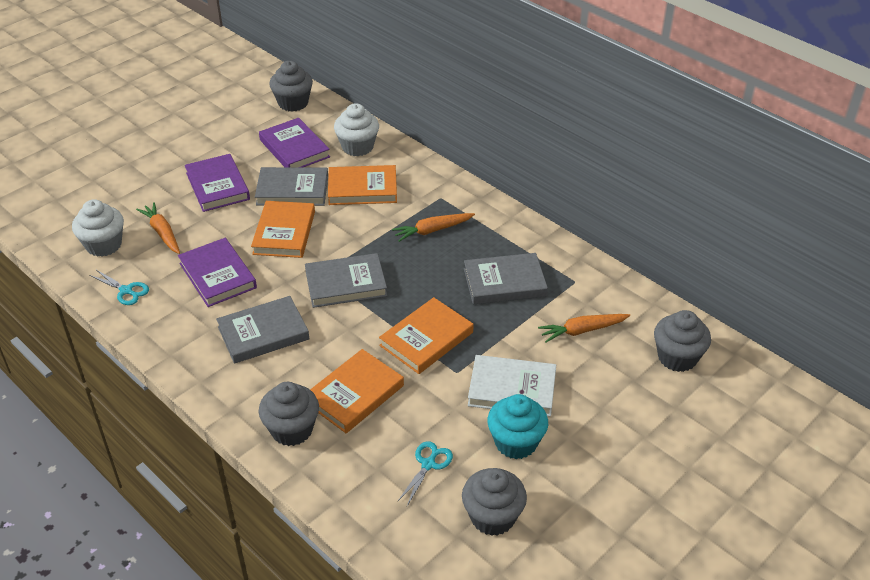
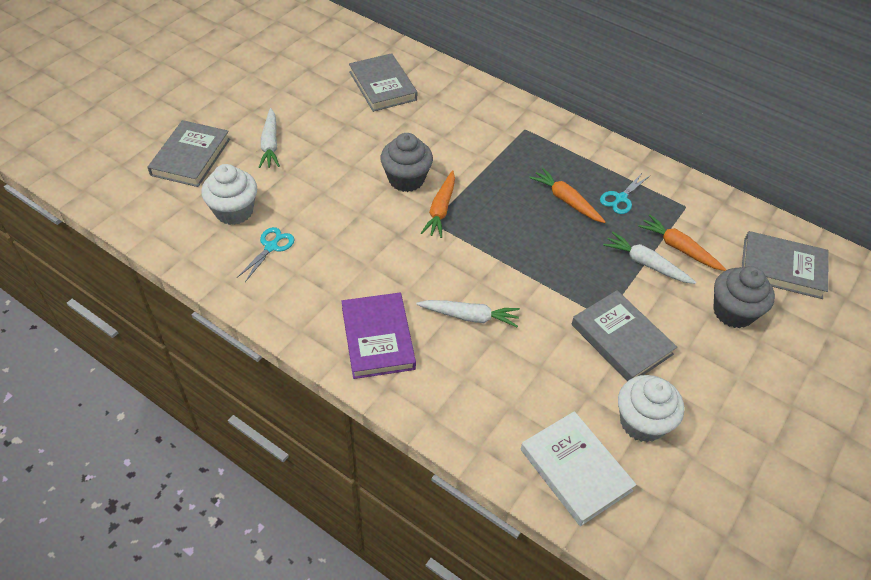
grey cupcake: 4 -> 2
orange book: 4 -> 0
purple book: 3 -> 1
turquoise cupcake: 1 -> 0
white carrot: 0 -> 3

